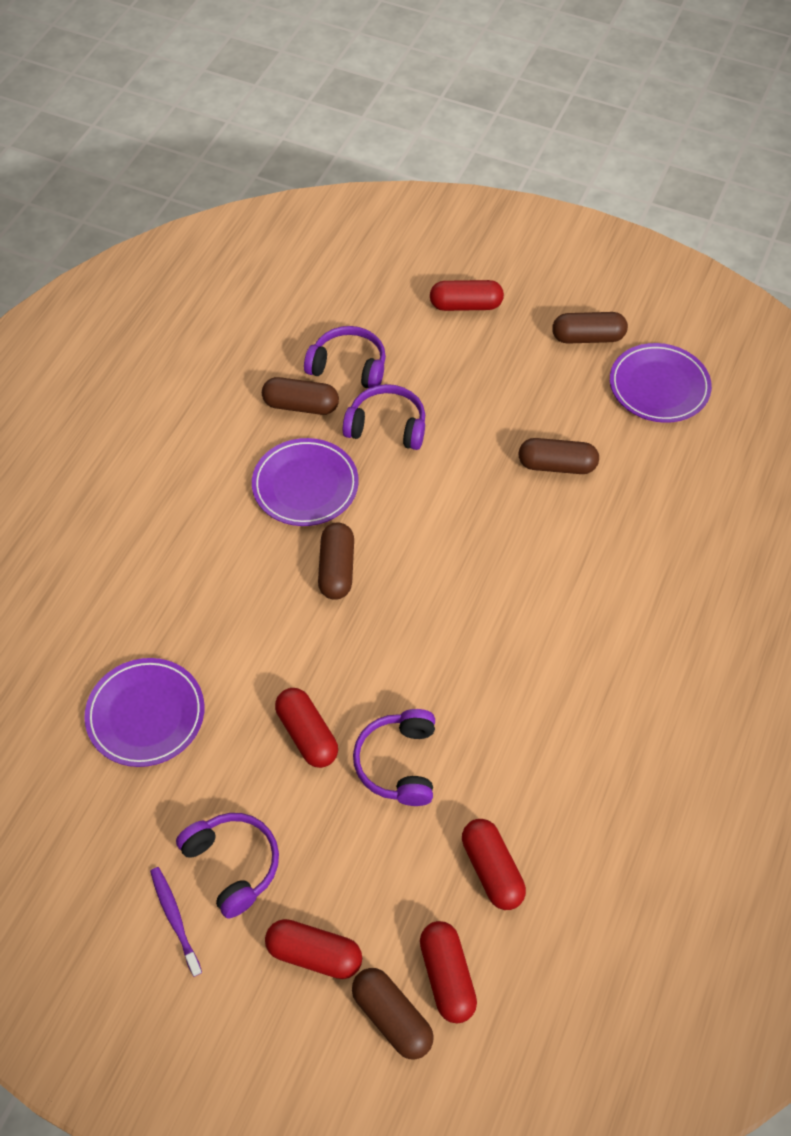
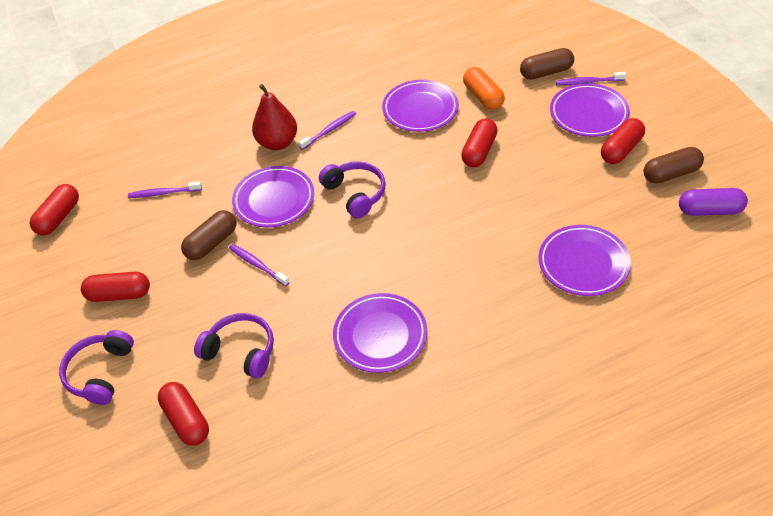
brown capsule: 5 -> 3
orange capsule: 0 -> 1
purple capsule: 0 -> 1
purple headphones: 4 -> 3
purple plate: 3 -> 5
purple toothbrush: 1 -> 4
red pear: 0 -> 1

